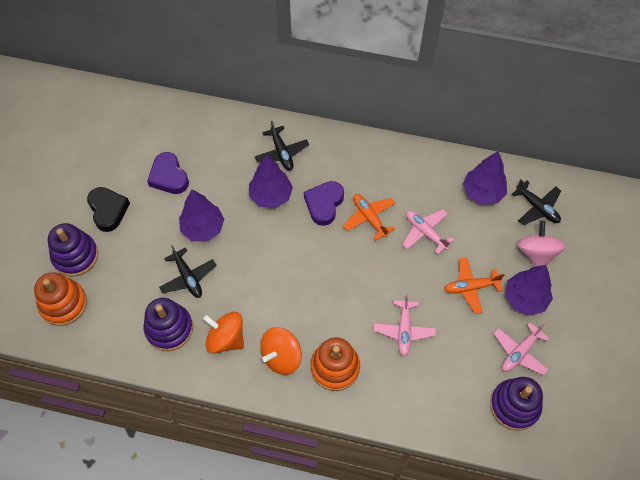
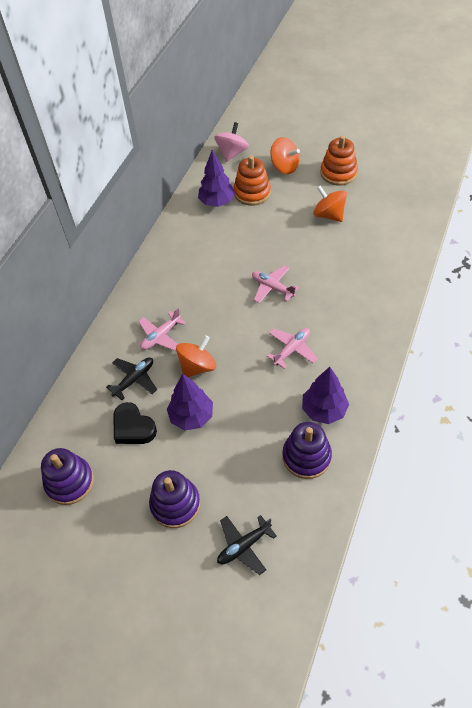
black plane: 3 -> 2
orange plane: 2 -> 0
orange spinning top: 2 -> 3
purple heart: 2 -> 0
purple tree: 4 -> 3

